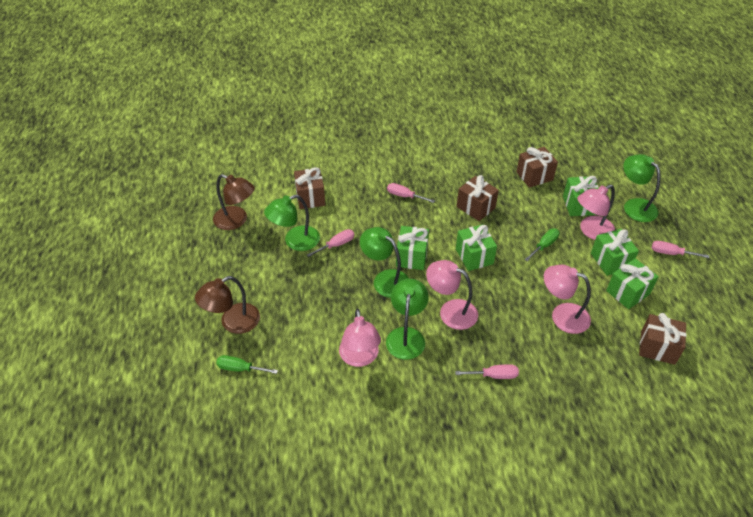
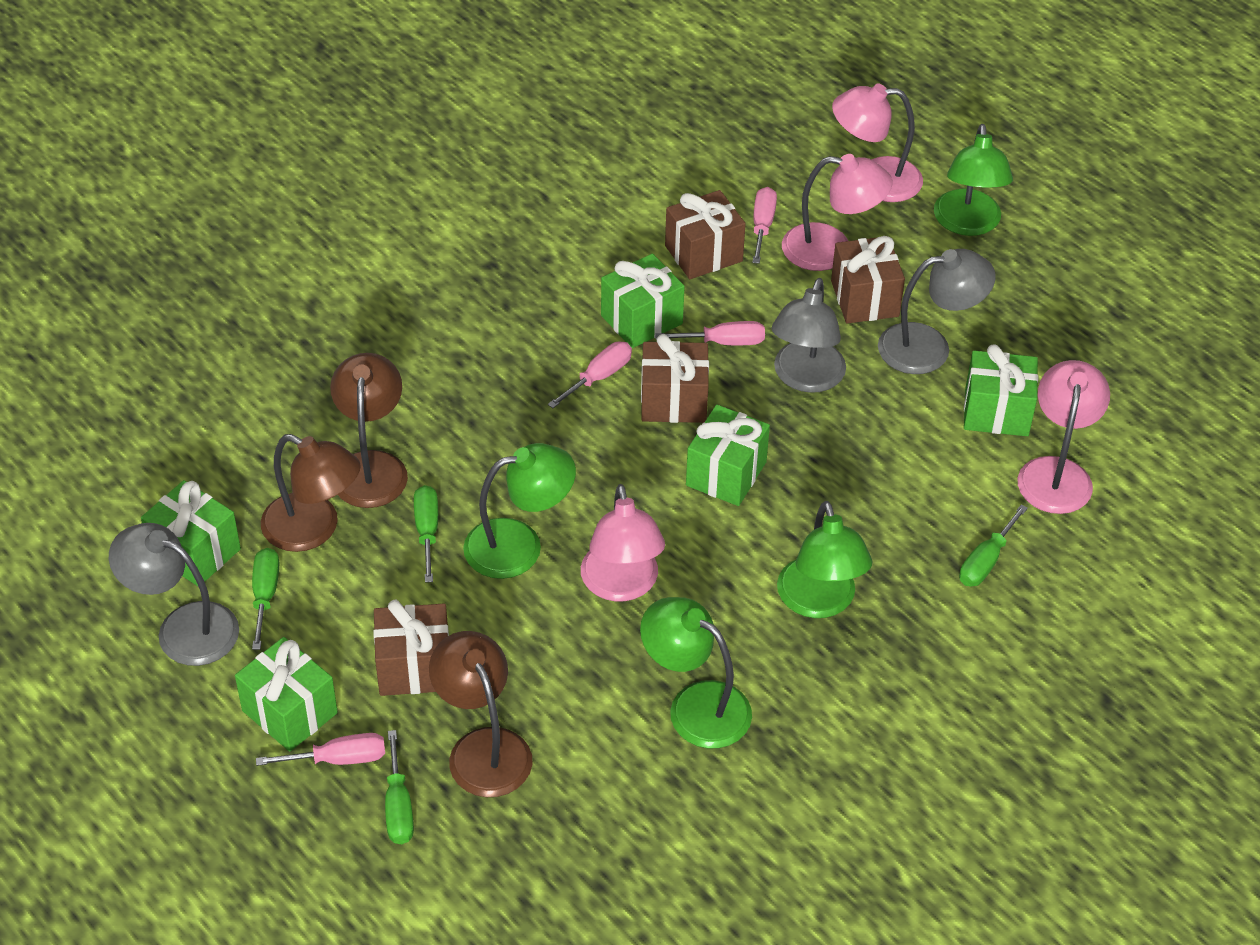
brown lamp: 2 -> 3
green screwdriver: 2 -> 4
grey lamp: 0 -> 3

